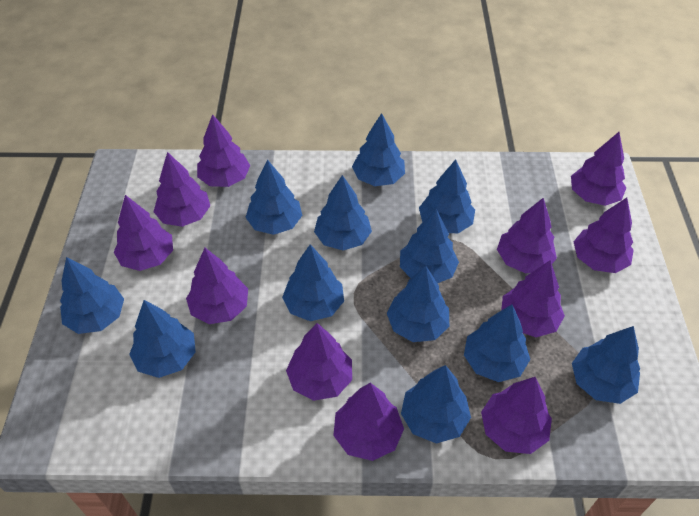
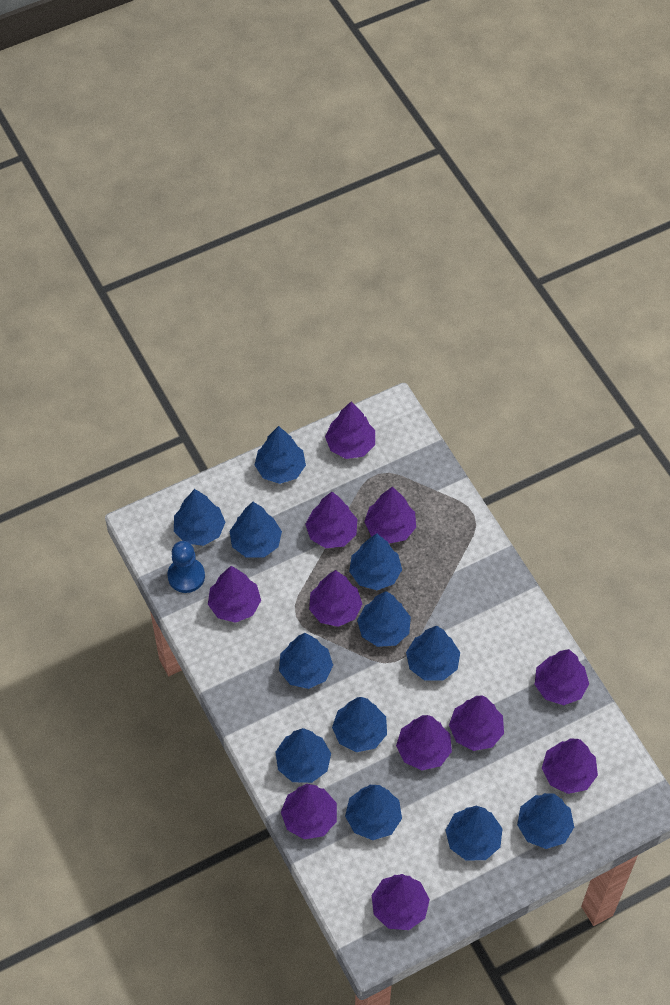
blue pawn: 0 -> 1

